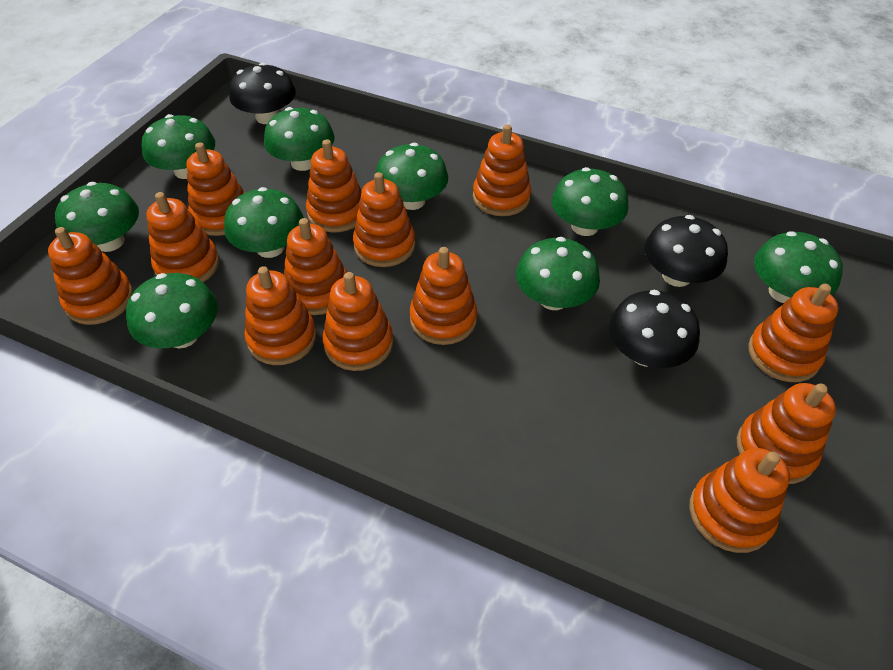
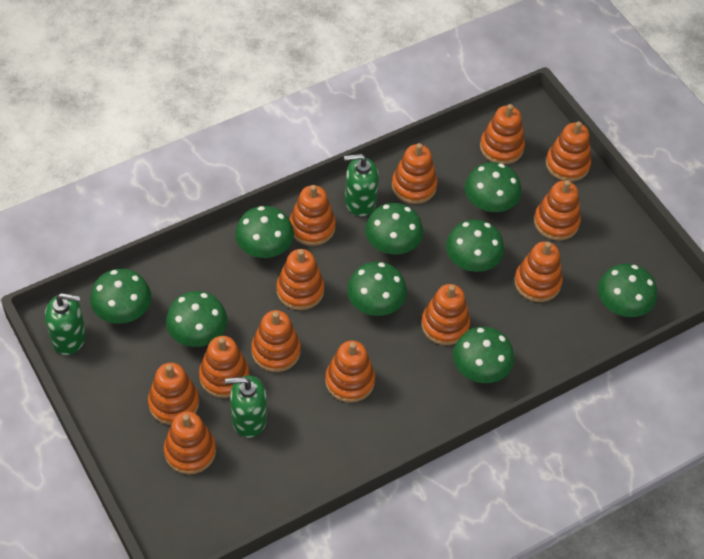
black mushroom: 3 -> 0
green soap dispenser: 0 -> 3

